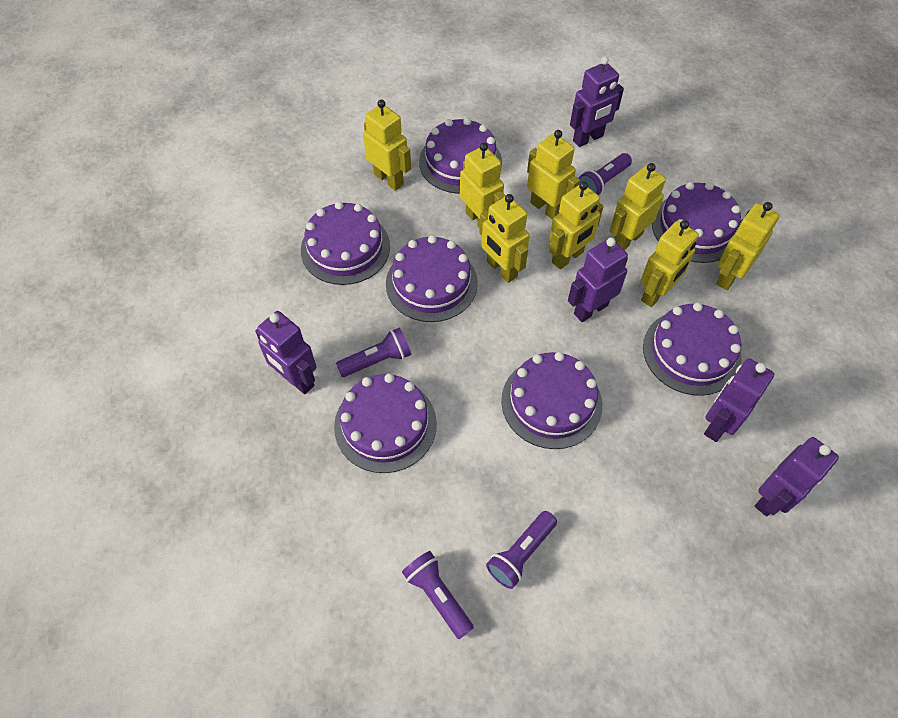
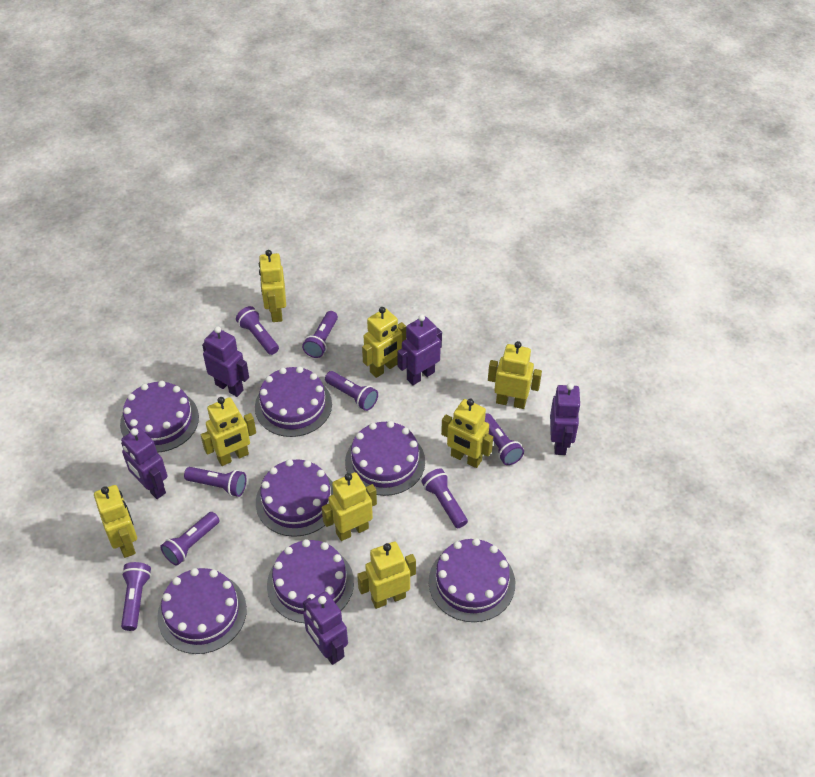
purple flashlight: 4 -> 8

